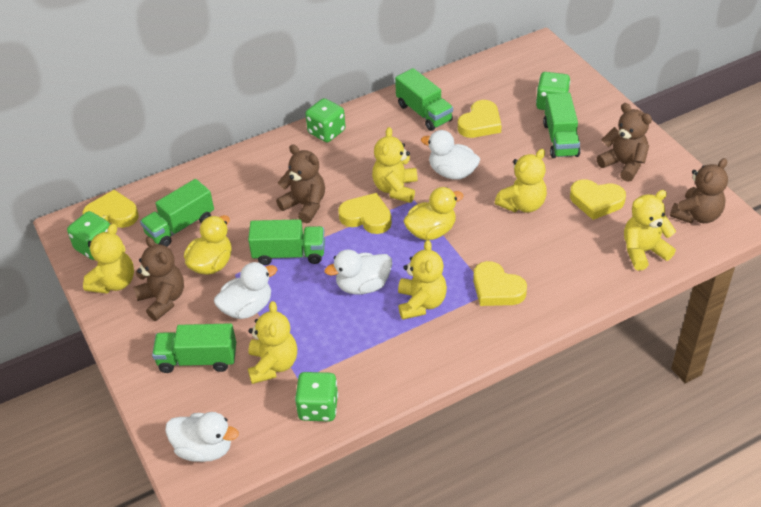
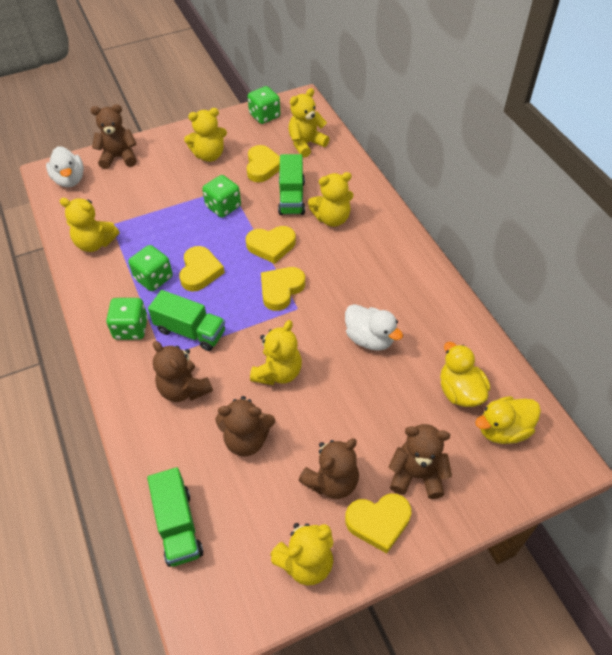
brown teddy bear: 4 -> 5
green truck: 5 -> 3
white duck: 4 -> 2

